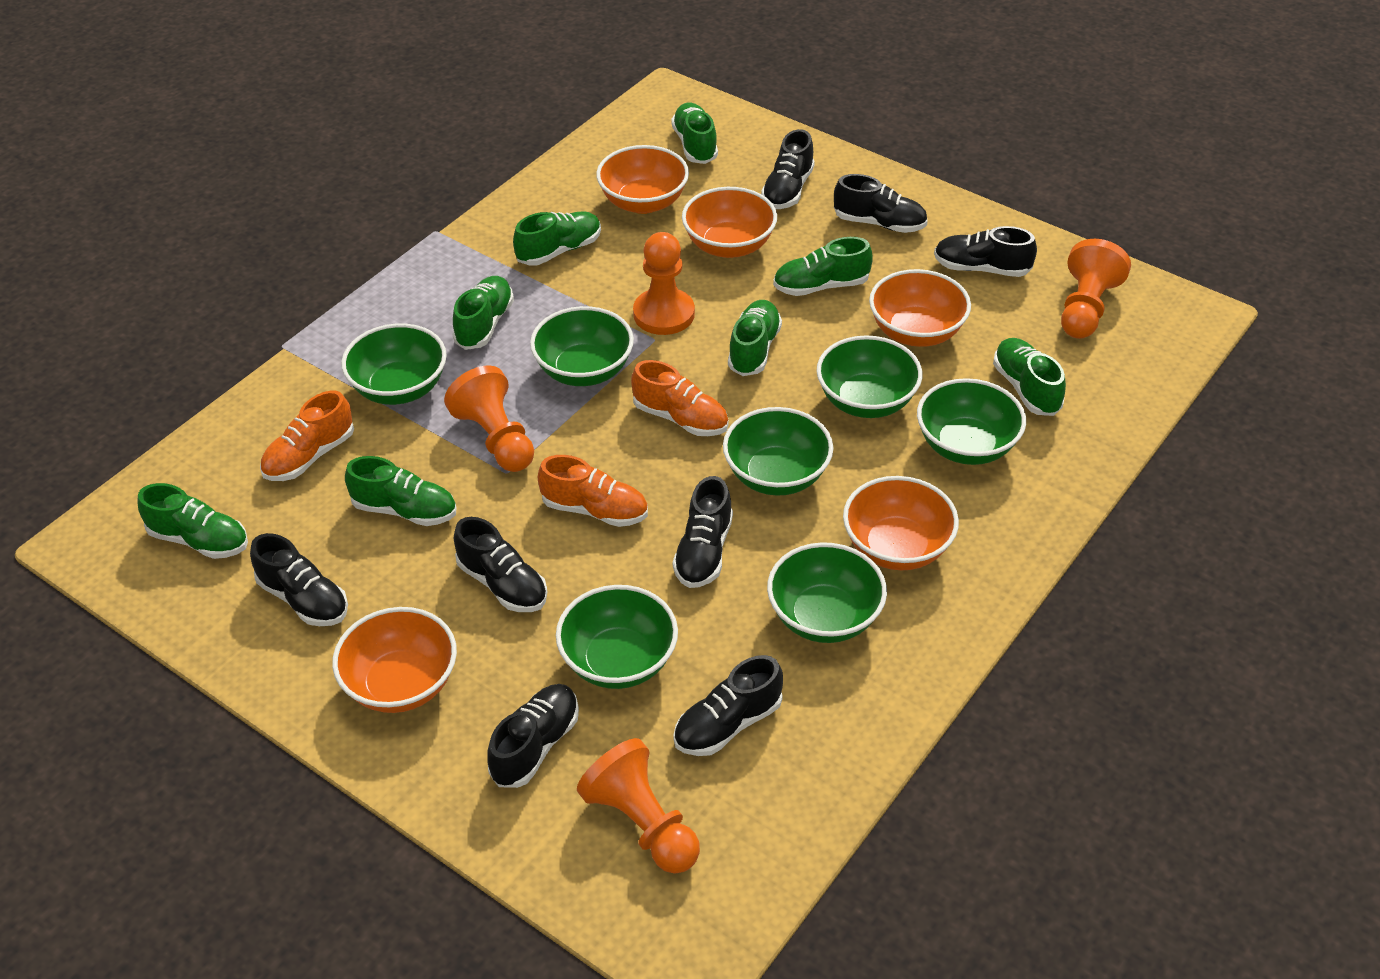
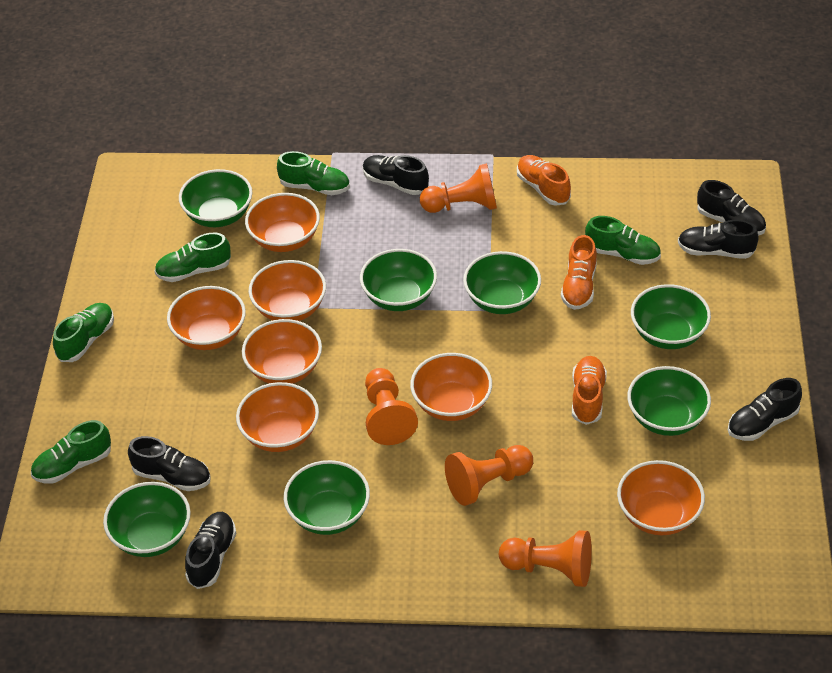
black shoe: 8 -> 6
green shoe: 8 -> 5
orange bowl: 5 -> 7

